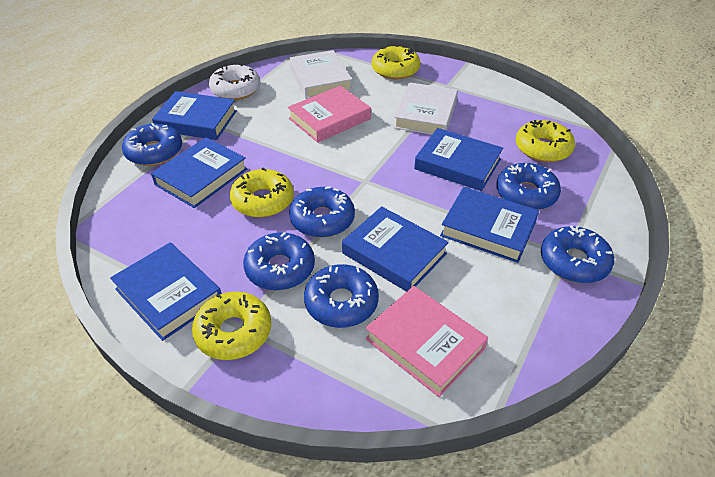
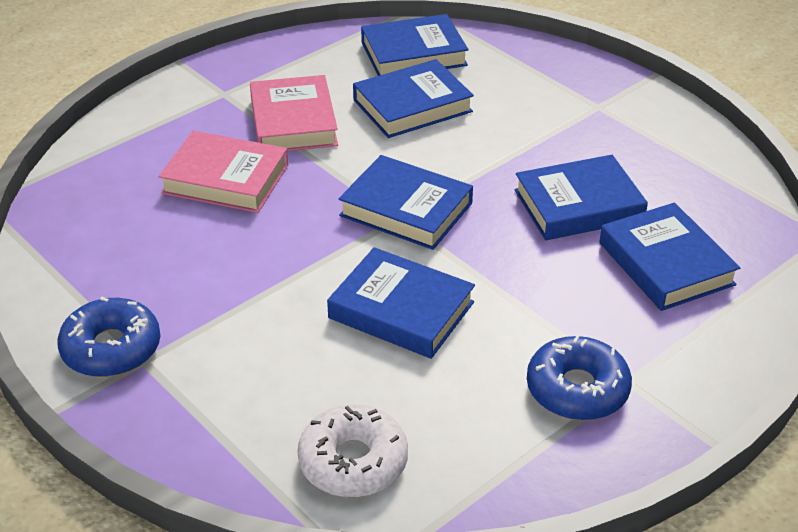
blue donut: 6 -> 2
white book: 2 -> 0
yellow donut: 4 -> 0

